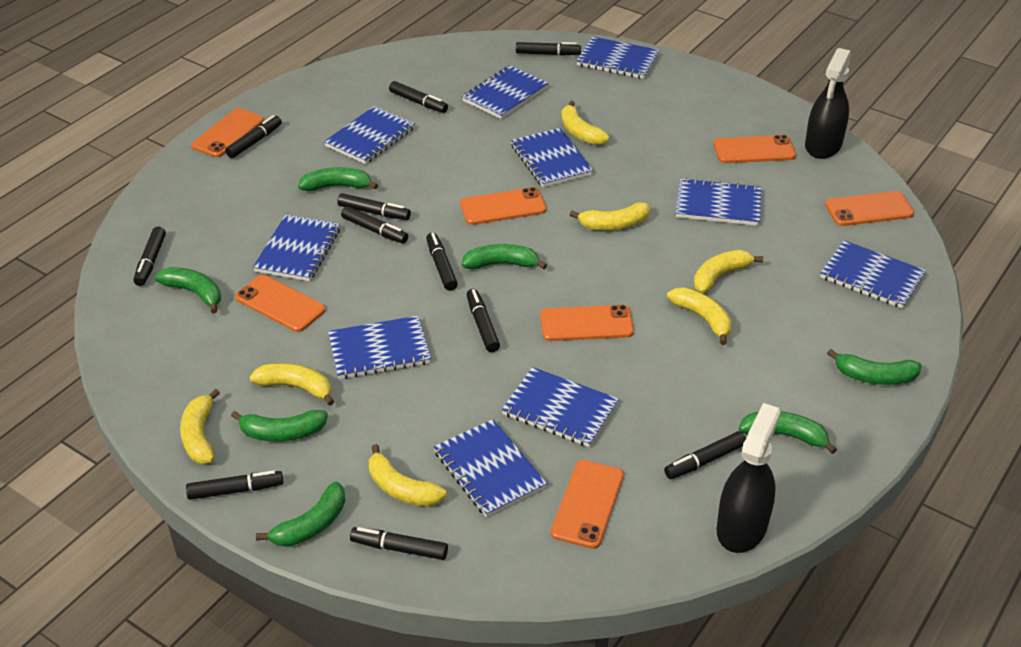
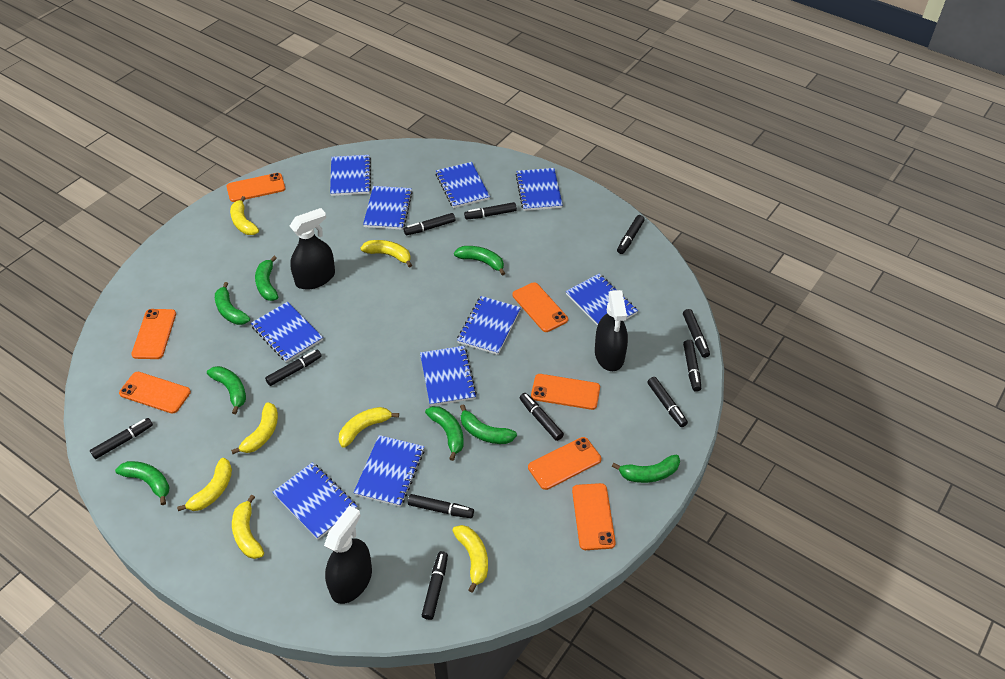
black spray bottle: 2 -> 3
green banana: 7 -> 8

